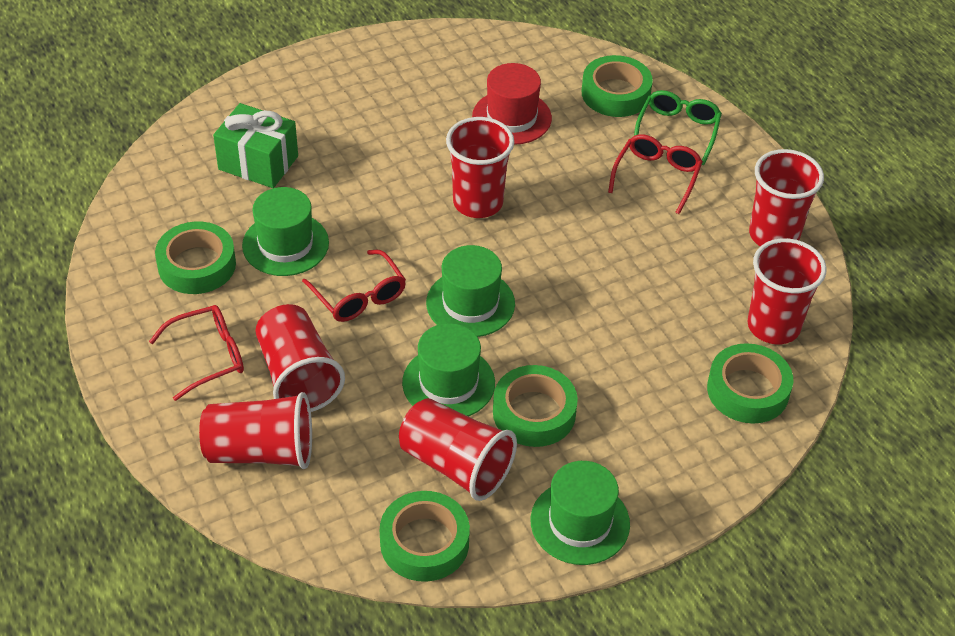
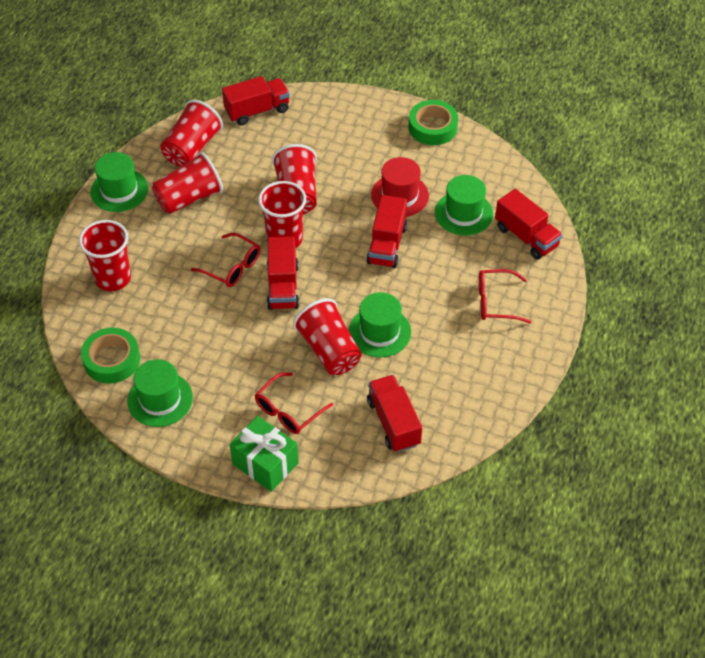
green glasses: 1 -> 0
green tape: 5 -> 2
red truck: 0 -> 5

